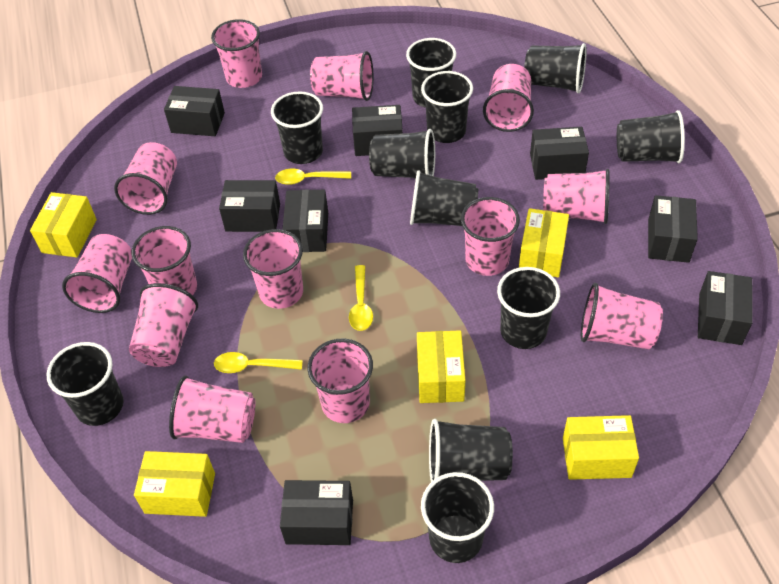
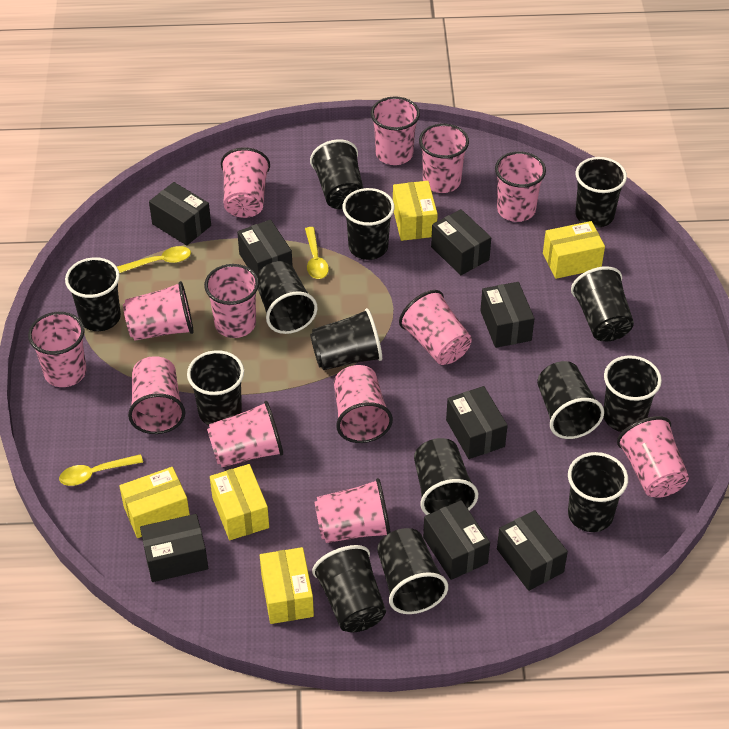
black cup: 11 -> 14

